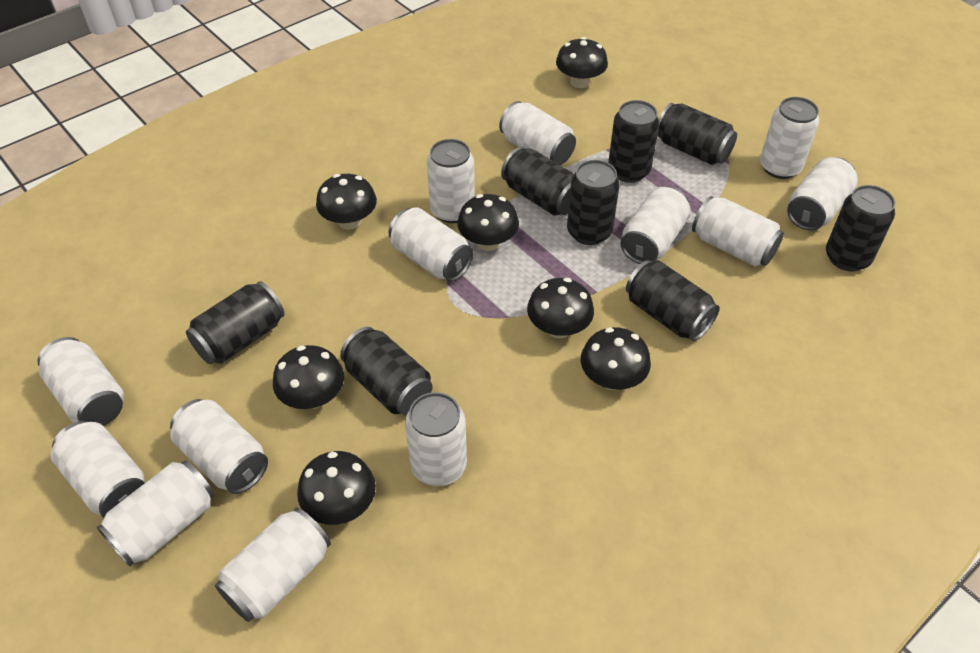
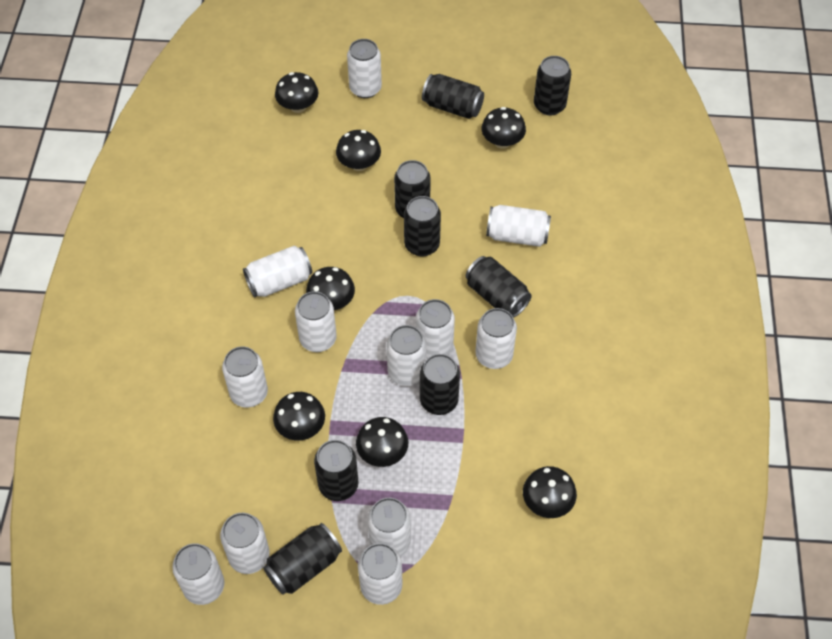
white can: 13 -> 12

